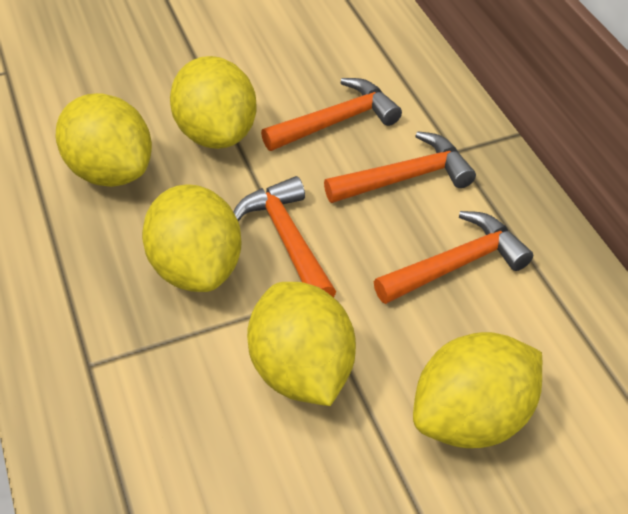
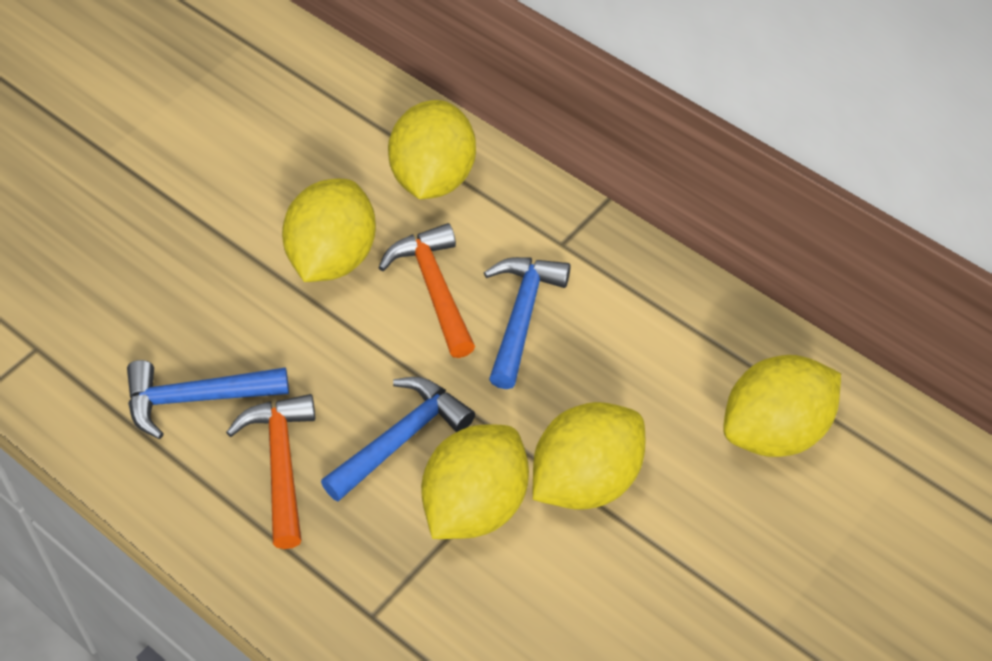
blue hammer: 0 -> 3
orange hammer: 4 -> 2

